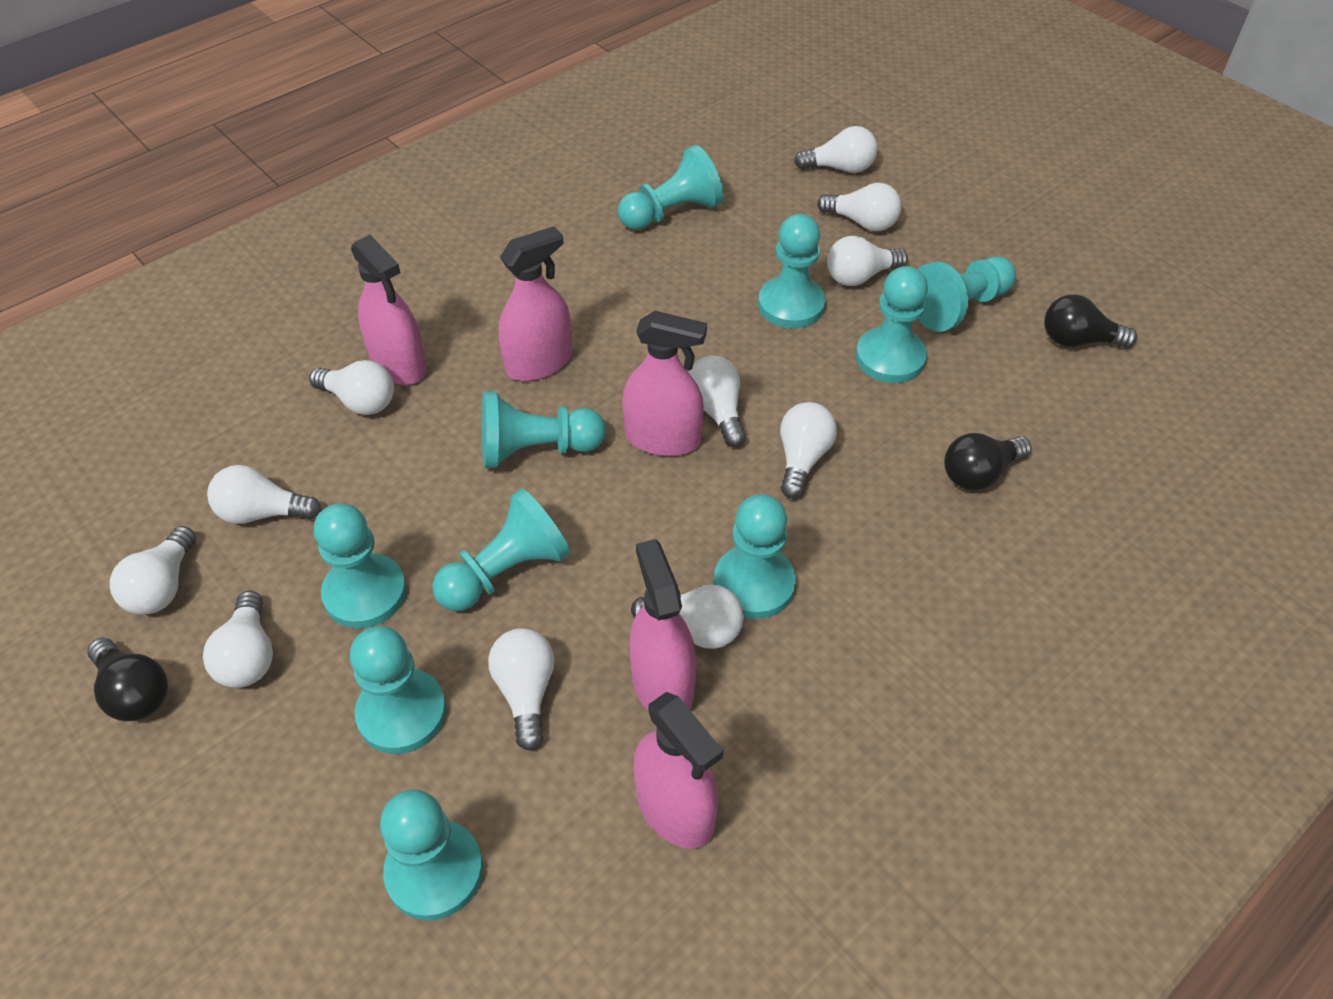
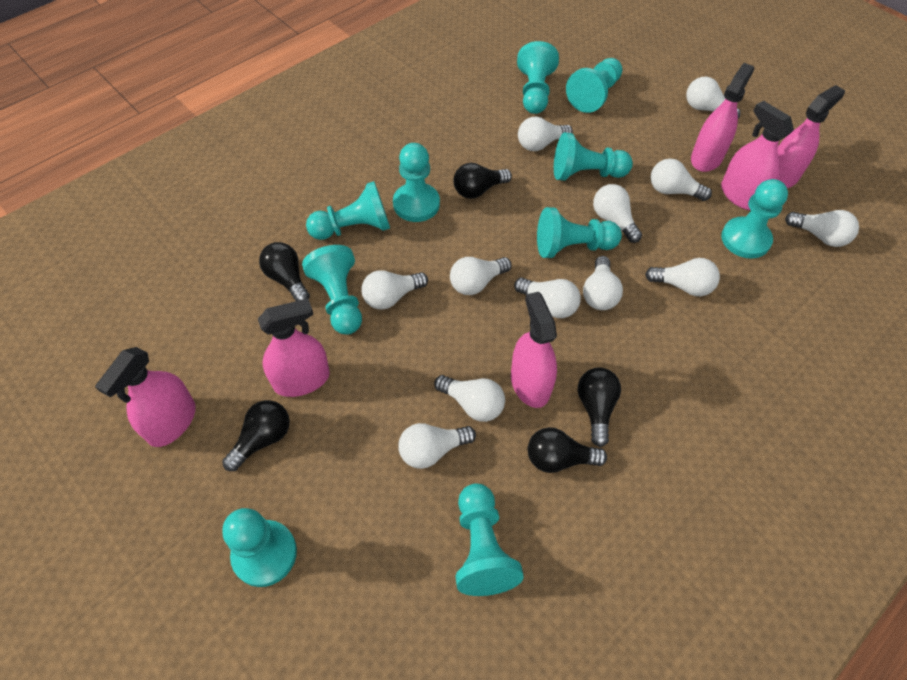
black light bulb: 3 -> 5
pink spray bottle: 5 -> 6
white light bulb: 11 -> 12

